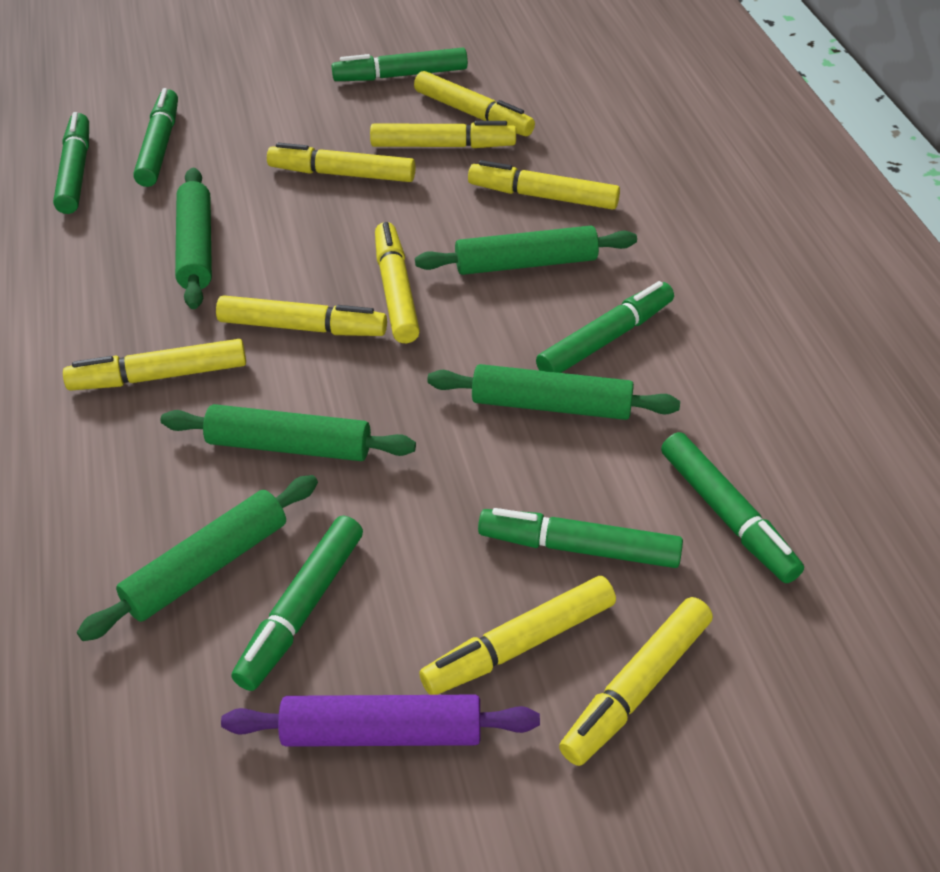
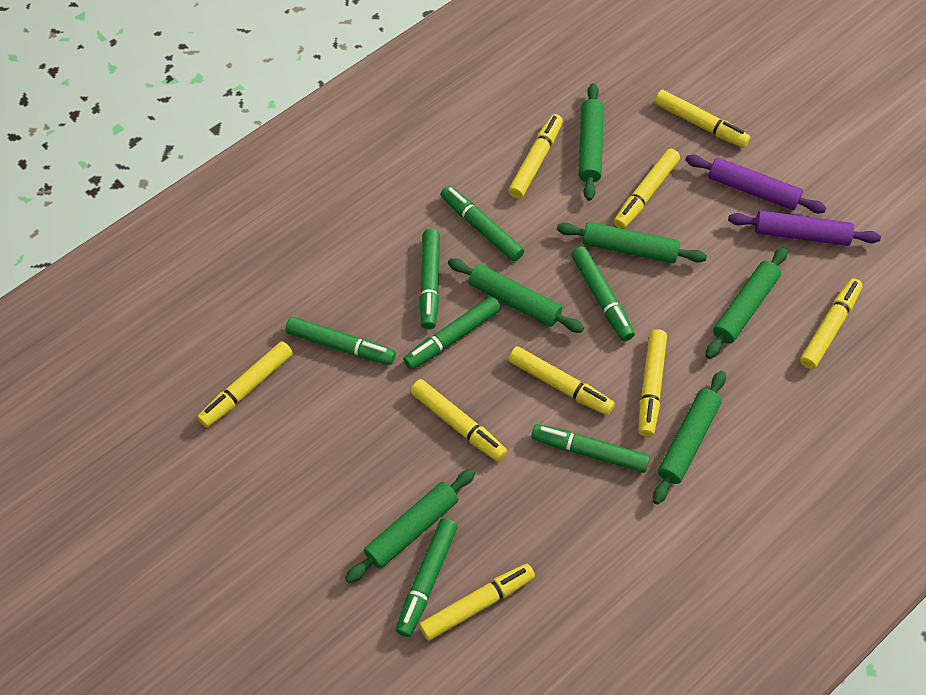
green rolling pin: 5 -> 6
purple rolling pin: 1 -> 2

